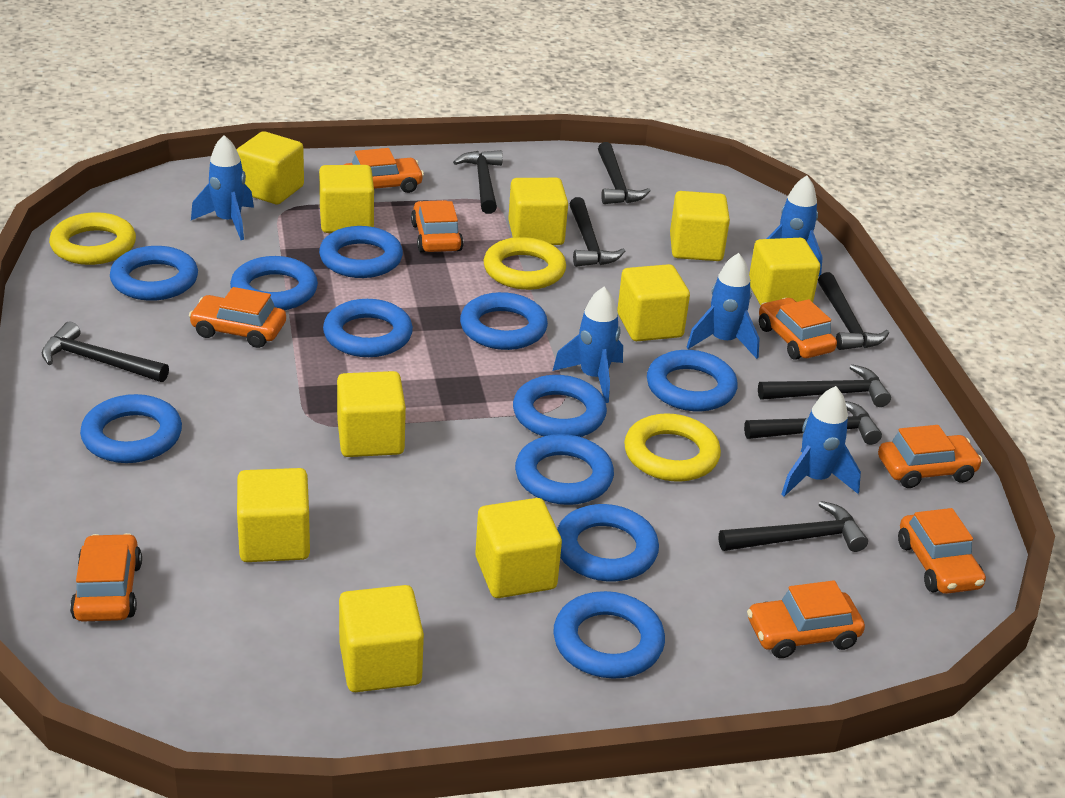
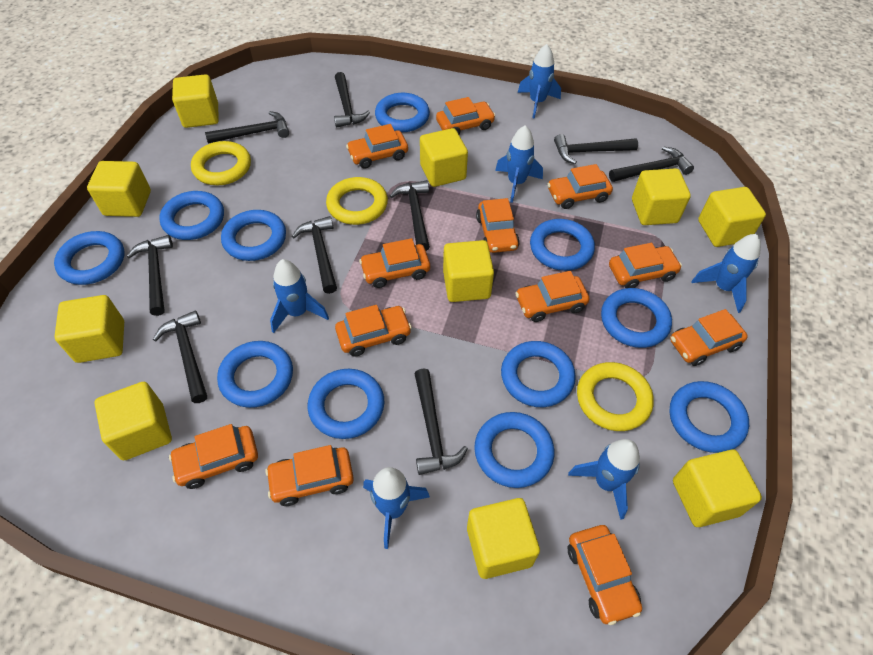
black hammer: 8 -> 9
blue rocket: 5 -> 6
orange car: 8 -> 12

